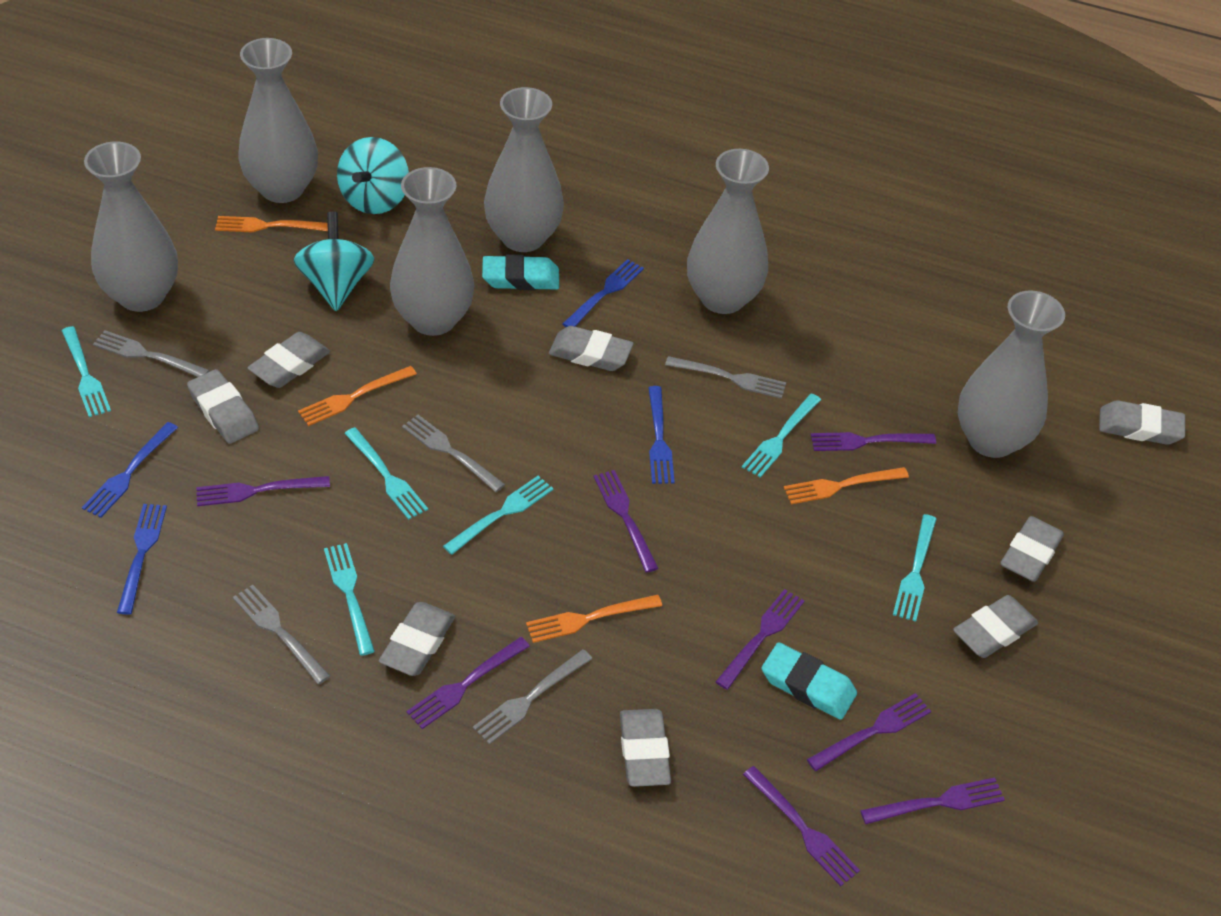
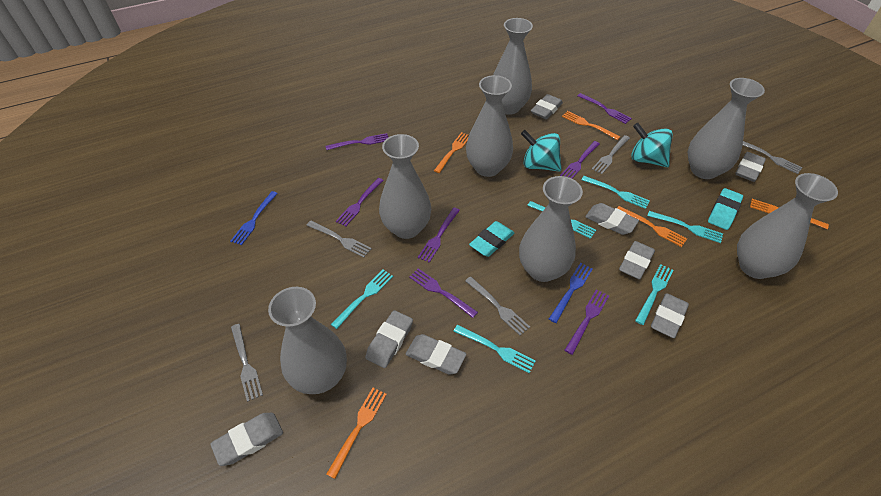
blue fork: 4 -> 2
grey vase: 6 -> 7
orange fork: 4 -> 5
purple fork: 8 -> 7

